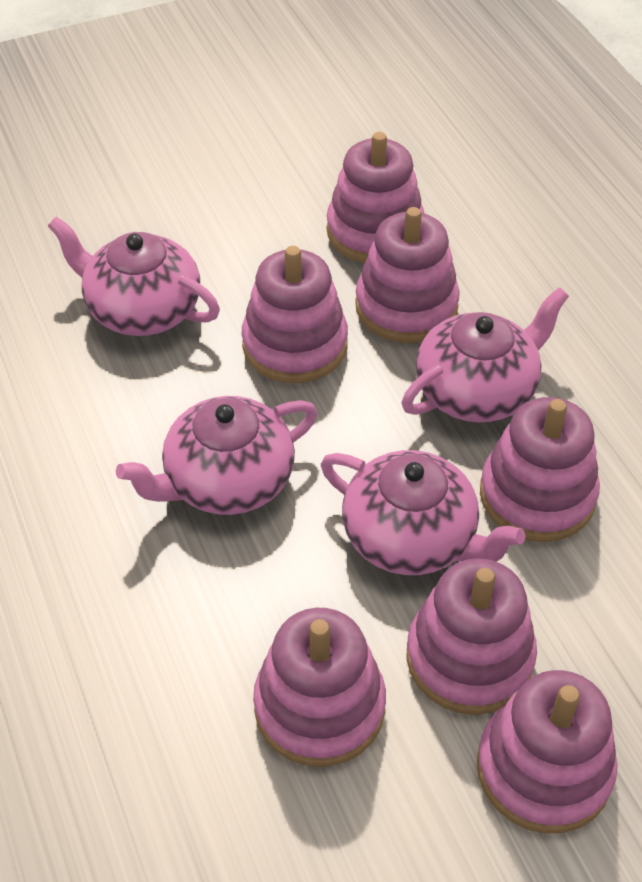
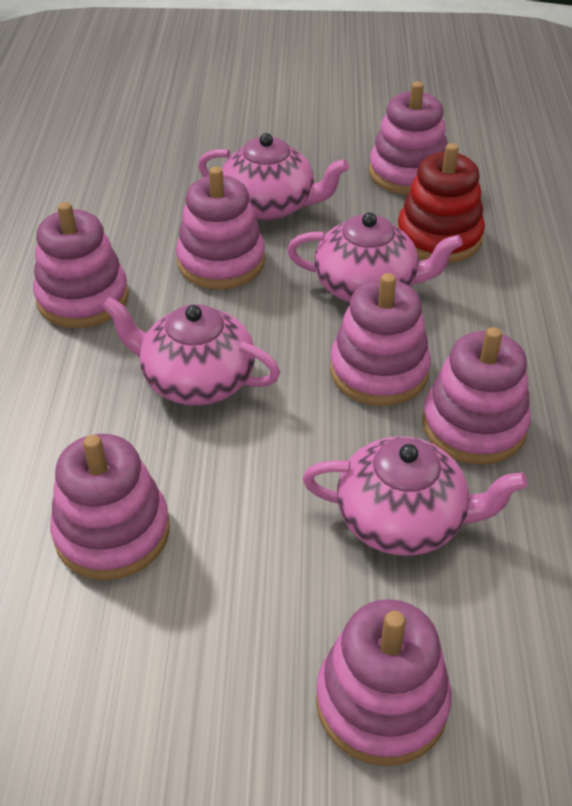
red stacking toy: 0 -> 1

